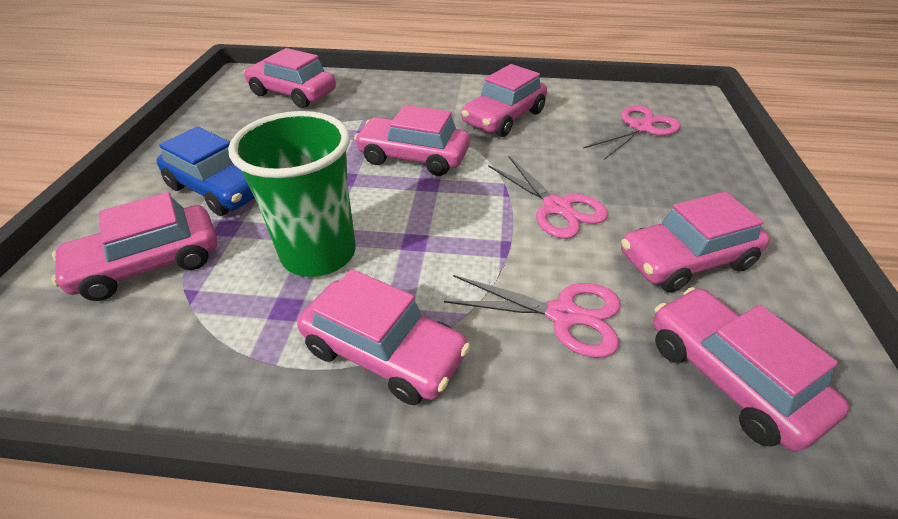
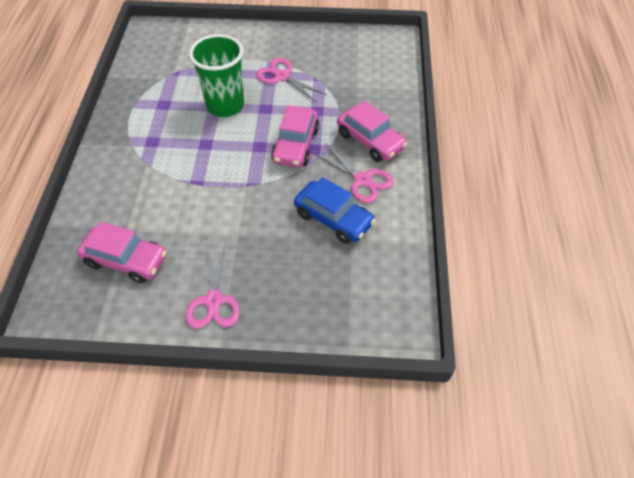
pink car: 7 -> 3

